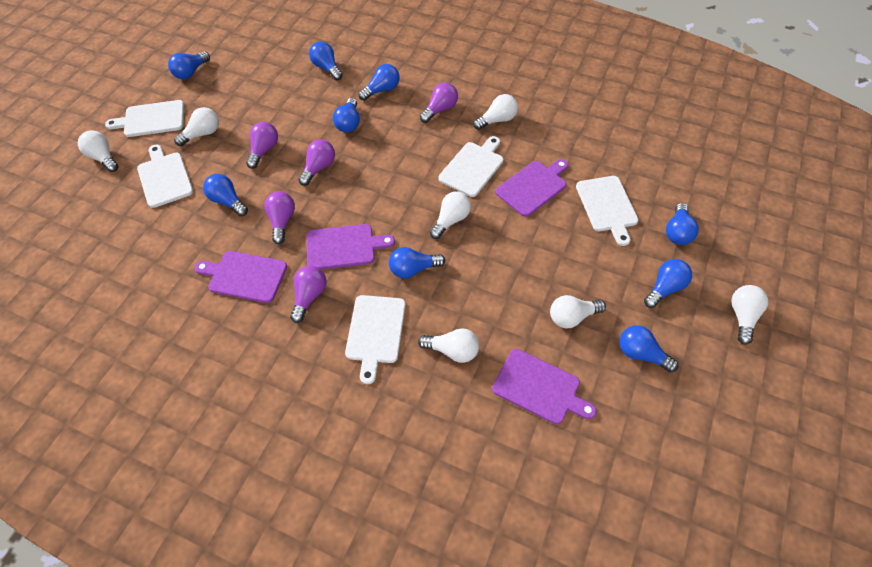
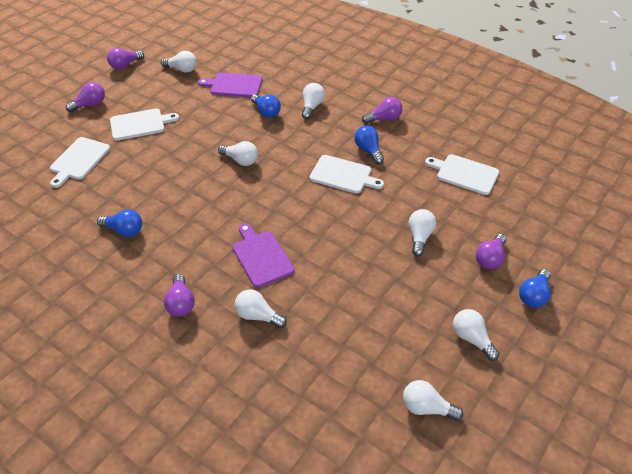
blue light bulb: 9 -> 4
purple cutting board: 4 -> 2
white cutting board: 5 -> 4

